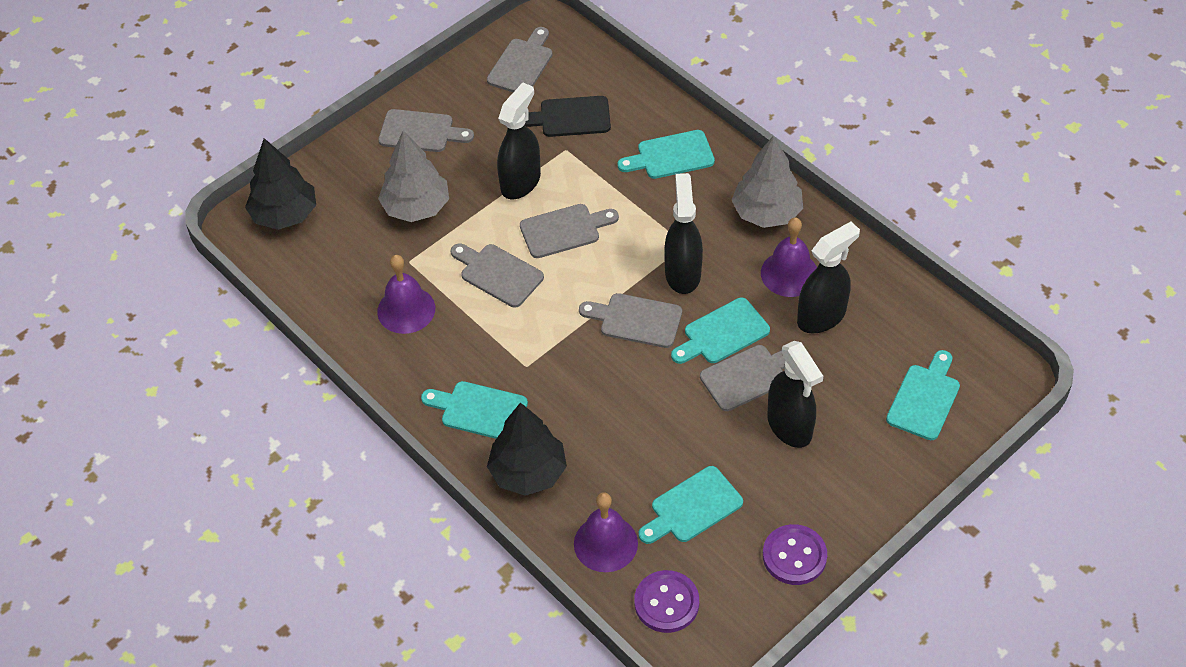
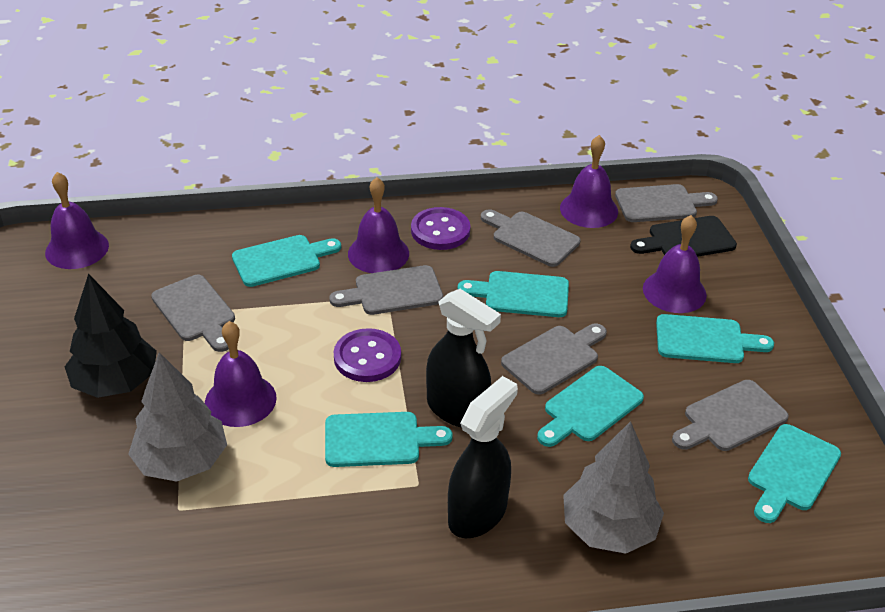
black spray bottle: 4 -> 2
black tree: 2 -> 1
purple bell: 3 -> 5
turquoise cutting board: 5 -> 6

